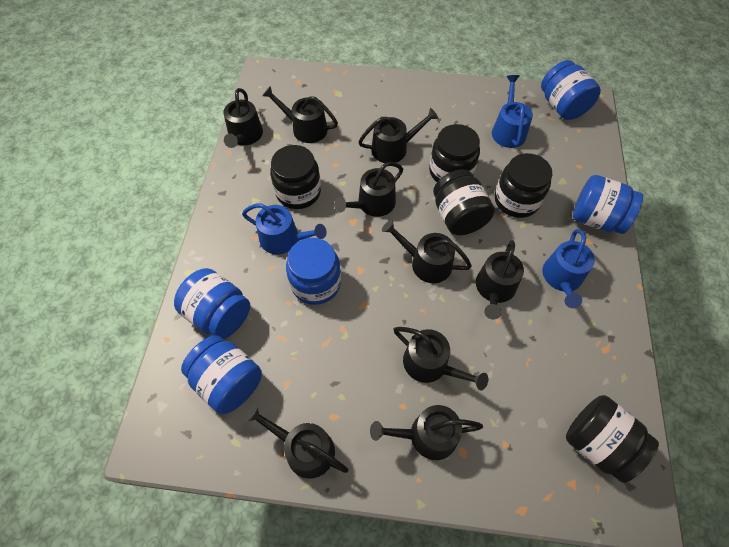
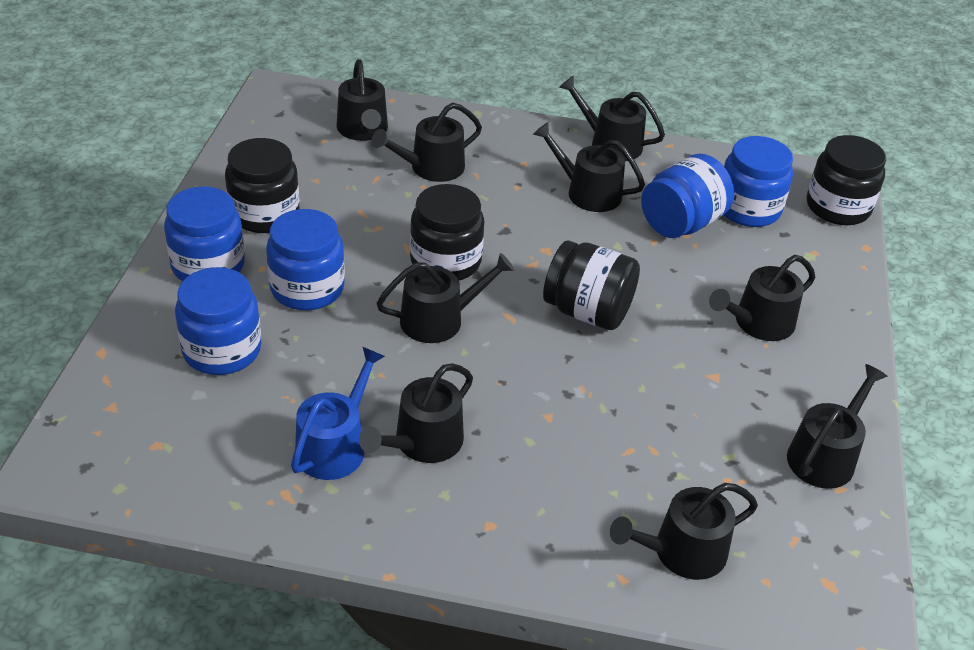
black jar: 5 -> 4
blue watering can: 3 -> 1

